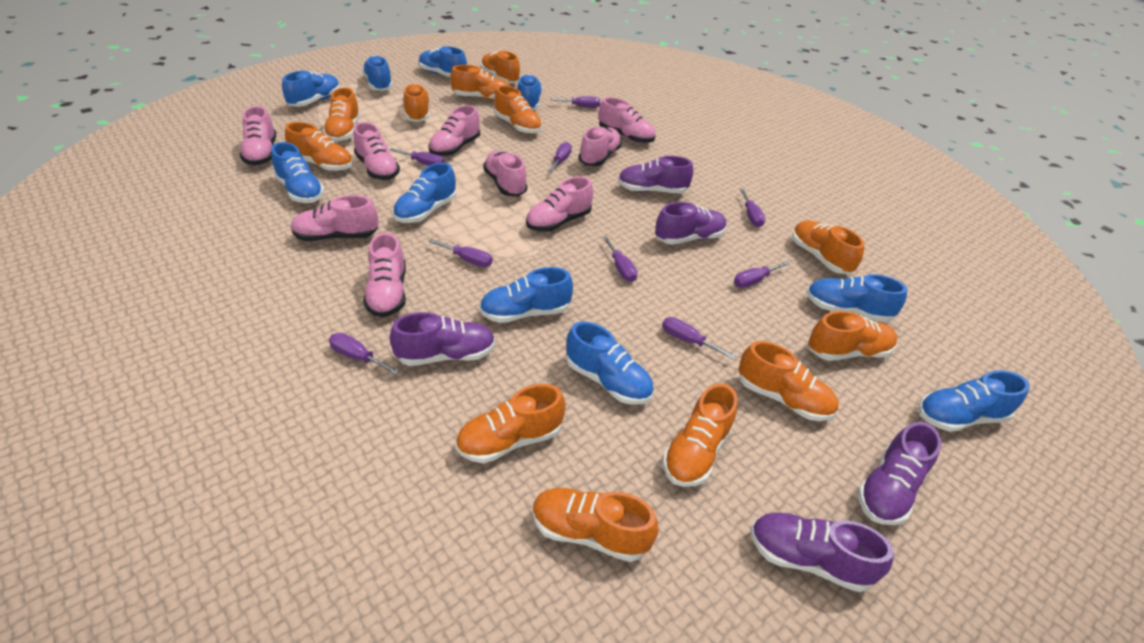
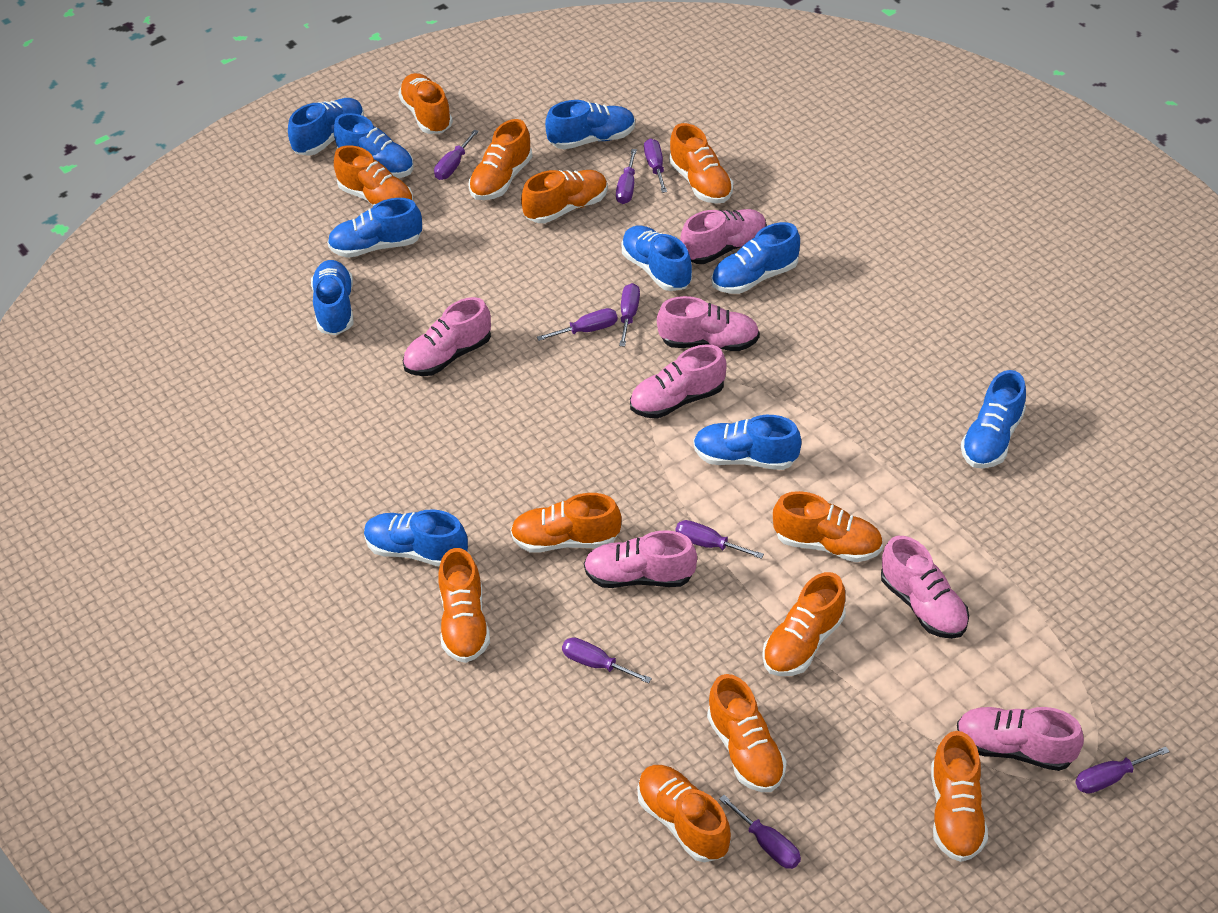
pink shoe: 9 -> 7
purple shoe: 5 -> 0

